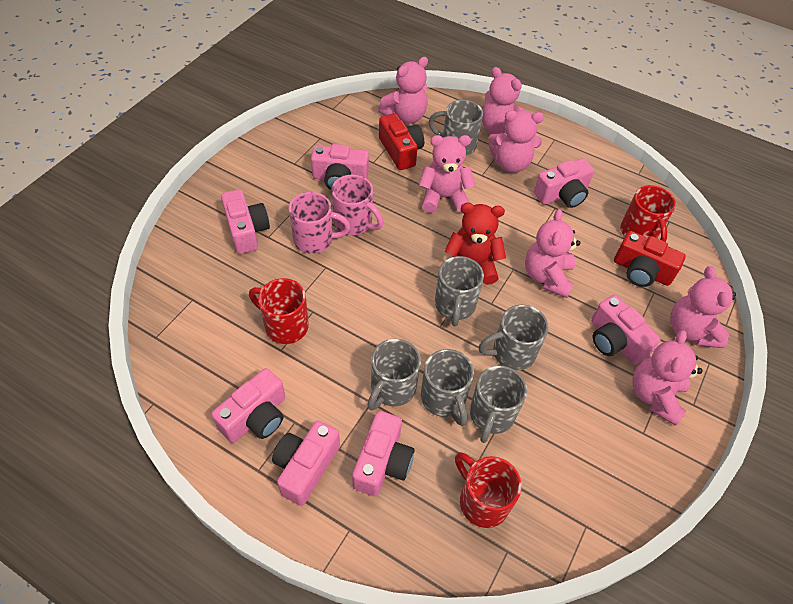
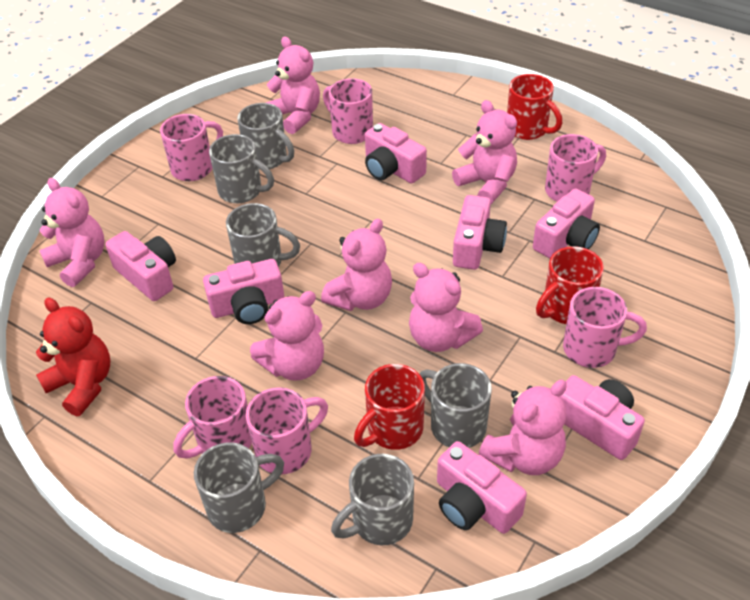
pink mug: 2 -> 6
red camera: 2 -> 0

